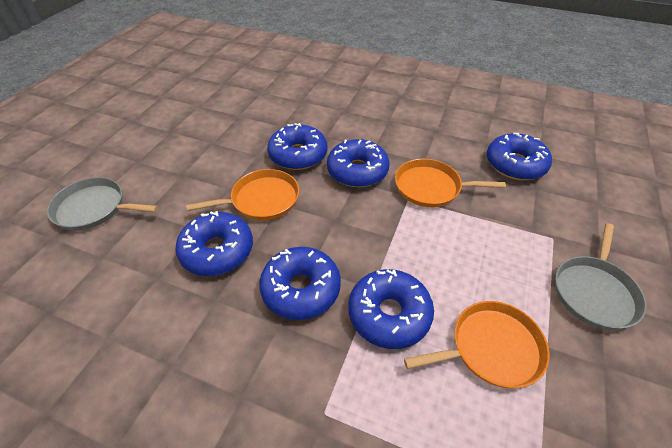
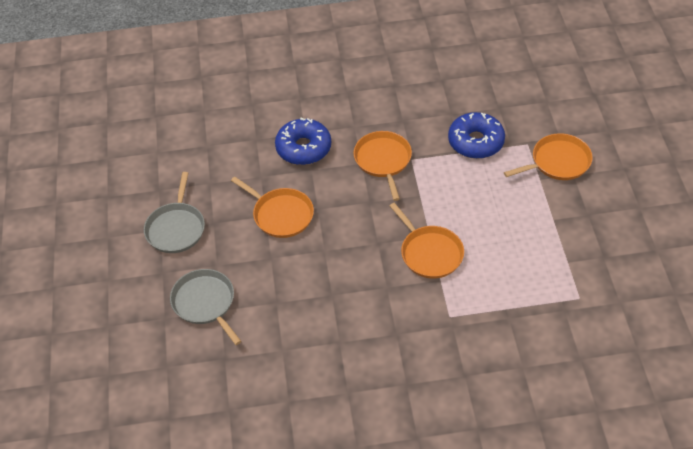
blue donut: 6 -> 2
orange pan: 3 -> 4

